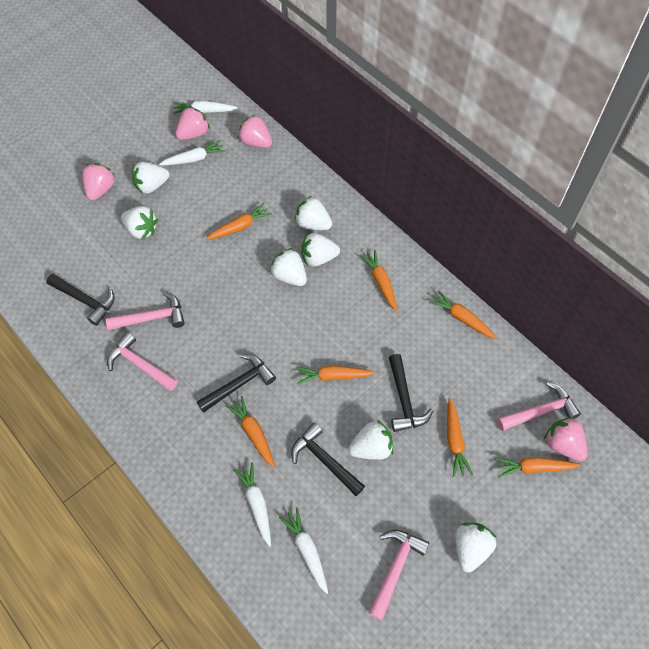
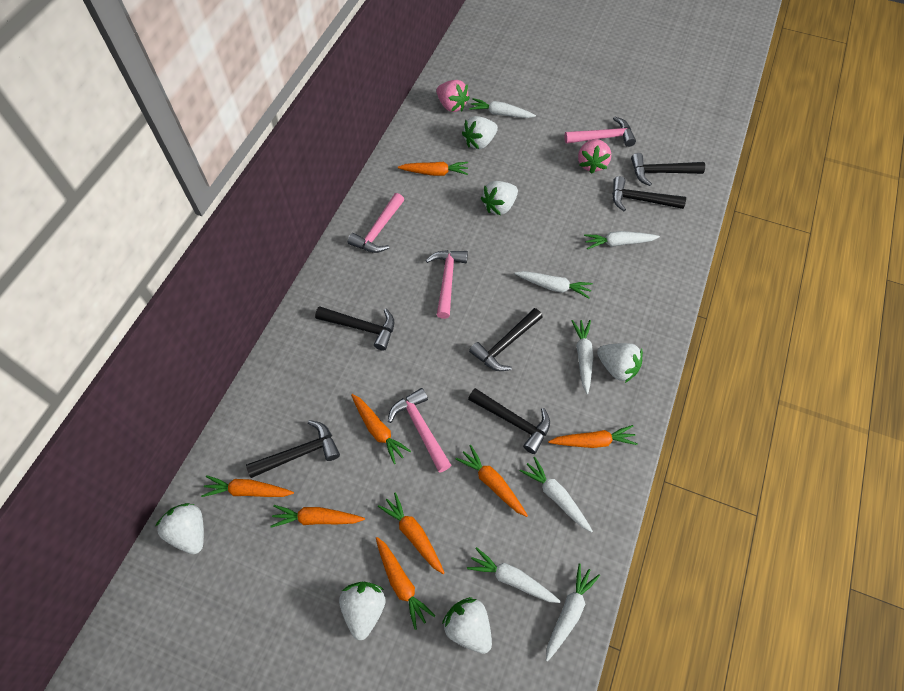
black hammer: 4 -> 6
orange carrot: 7 -> 8
pink strawberry: 4 -> 2
white carrot: 4 -> 7
white strawberry: 7 -> 6

